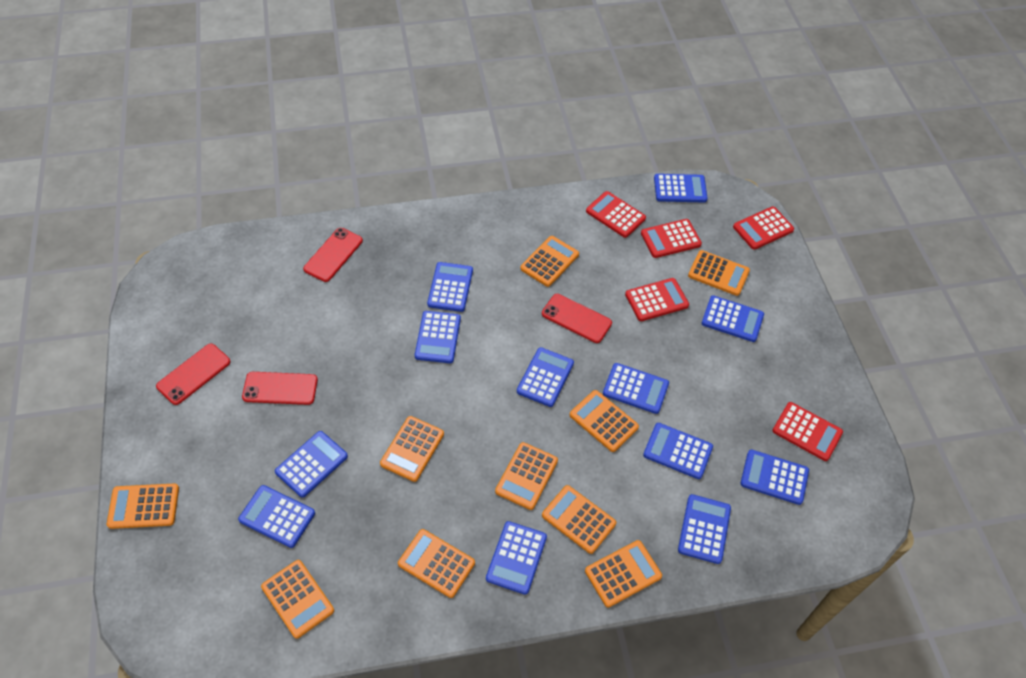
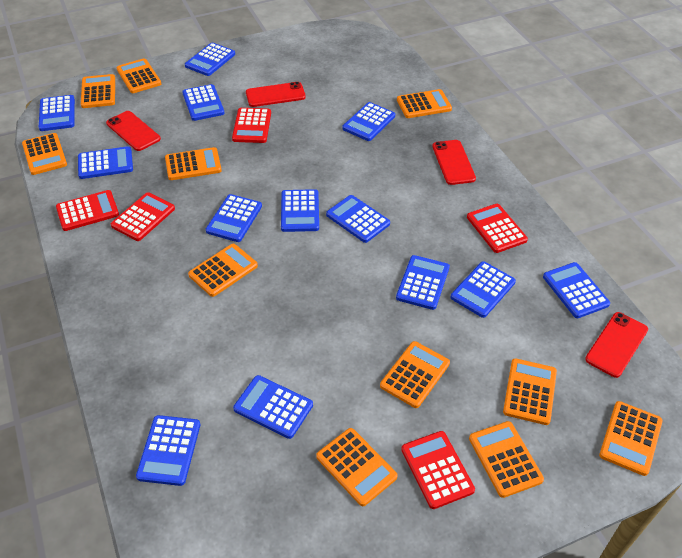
blue calculator: 12 -> 13
orange calculator: 10 -> 11

